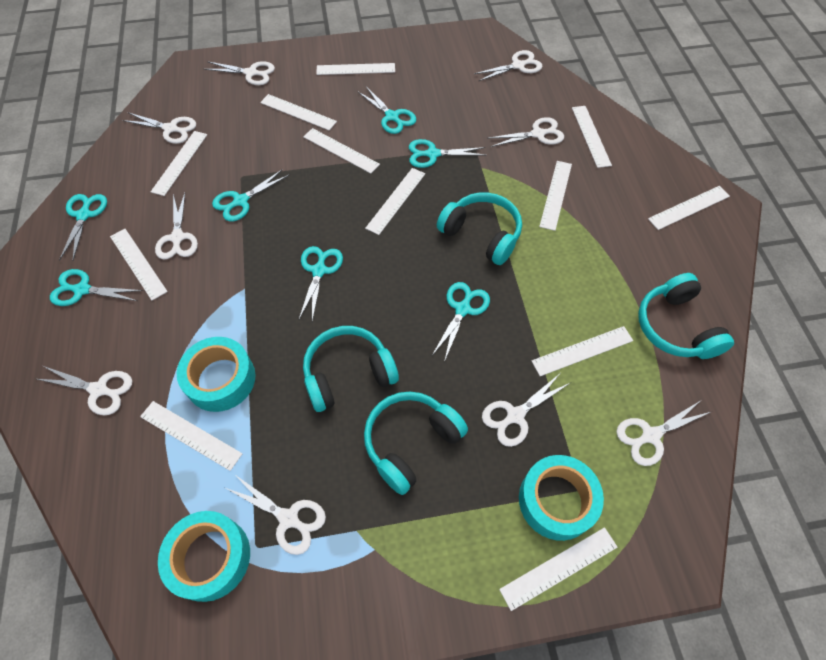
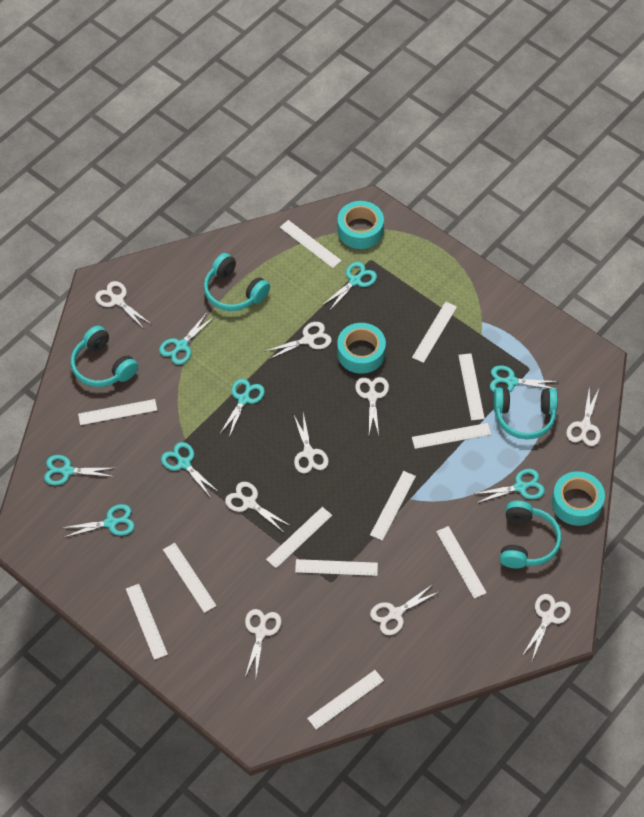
turquoise scissors: 7 -> 8

